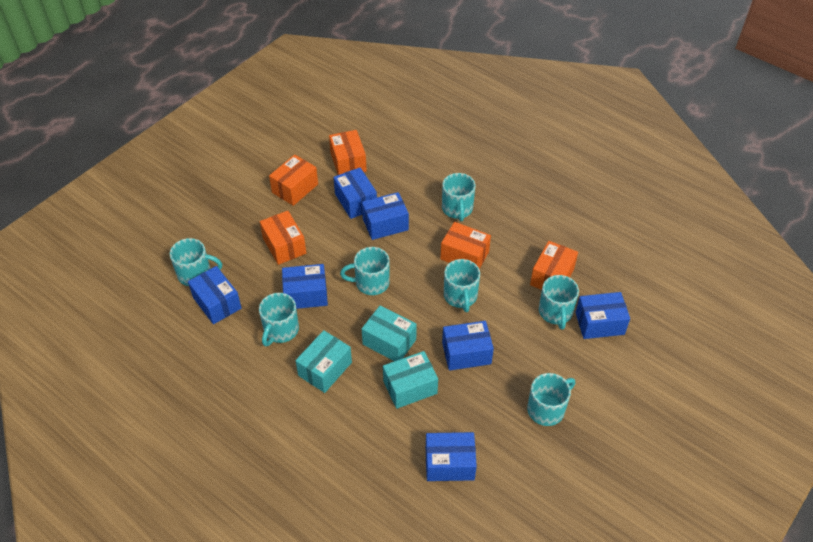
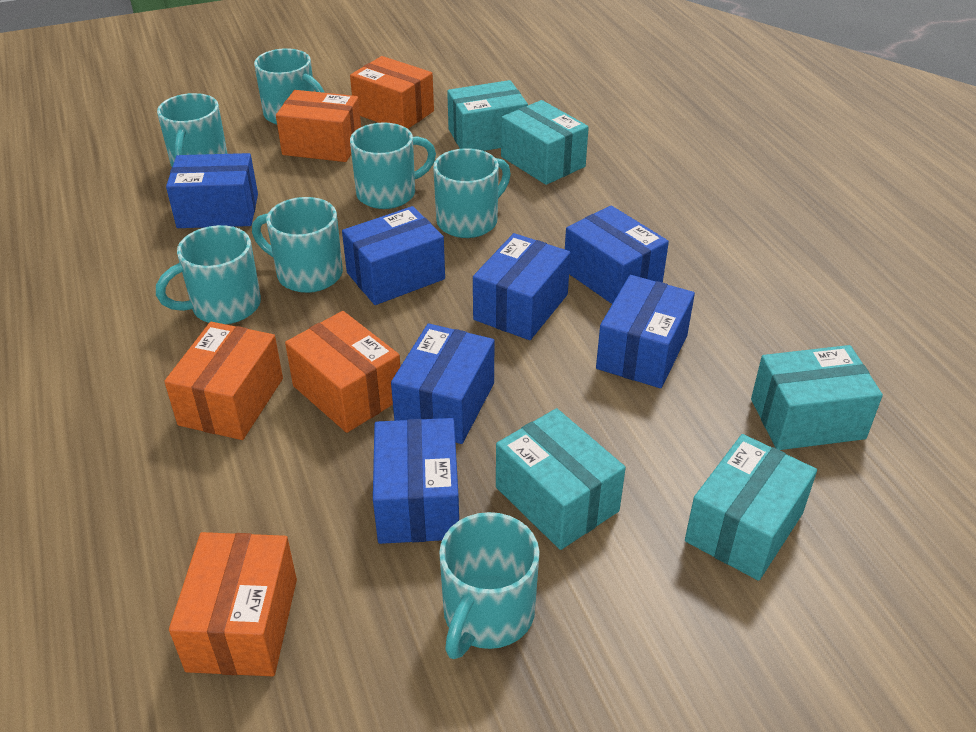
turquoise box: 3 -> 5

